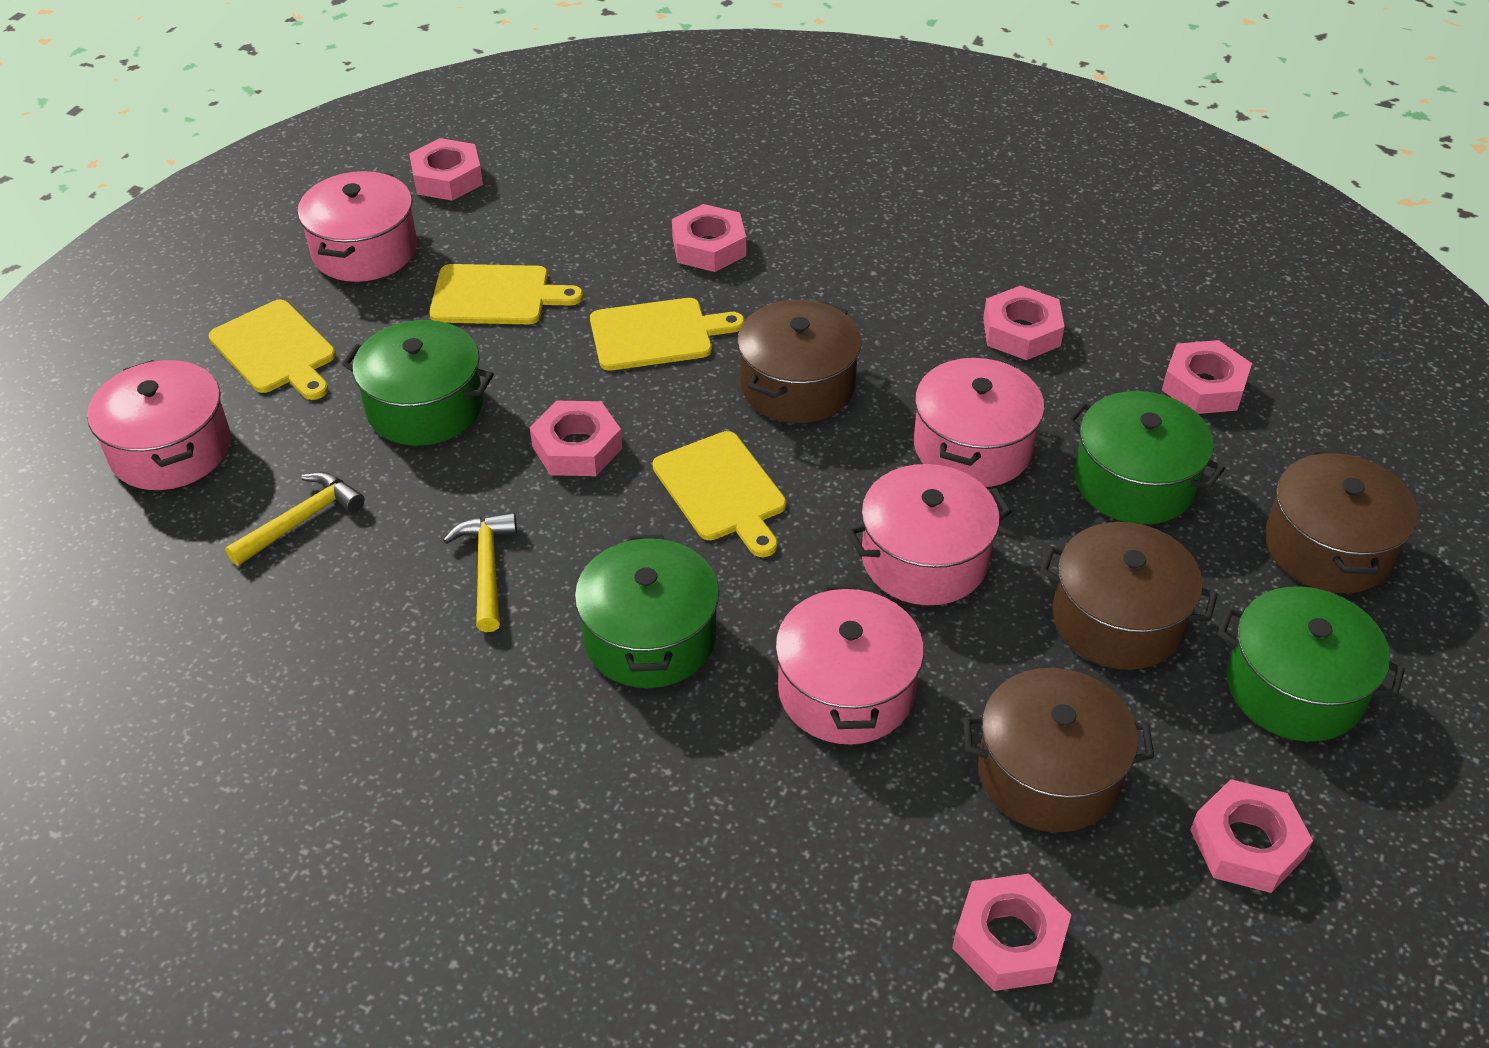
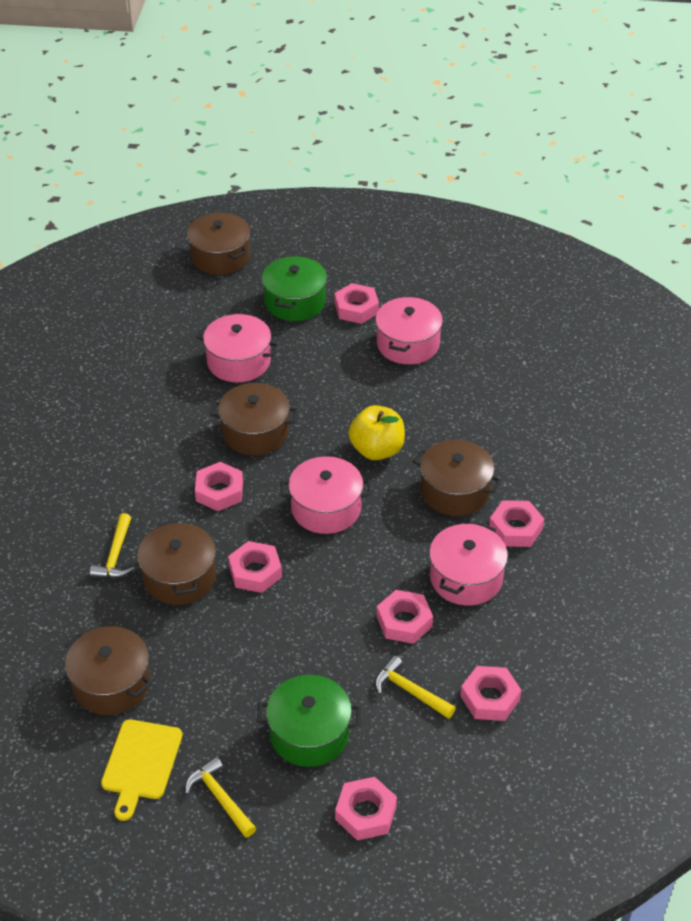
brown pot: 4 -> 5
green pot: 4 -> 2
pink pot: 5 -> 4
yellow apple: 0 -> 1
yellow cutting board: 4 -> 1
yellow hammer: 2 -> 3

